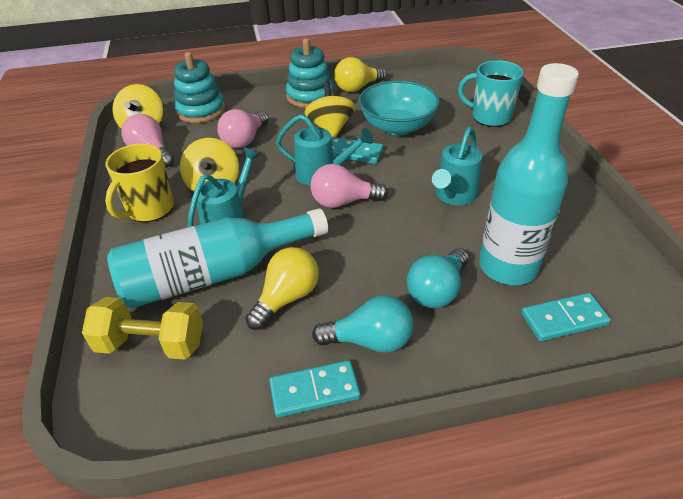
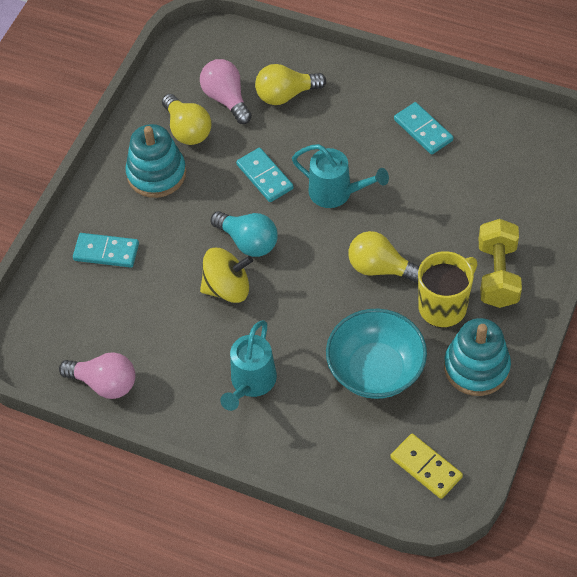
pink light bulb: 3 -> 2
turquoise bottle: 2 -> 0
turquoise light bulb: 2 -> 1
turquoise mug: 1 -> 0
turquoise watering can: 3 -> 2
yellow domino: 0 -> 1
yellow light bulb: 2 -> 3
yellow spinning top: 3 -> 1

